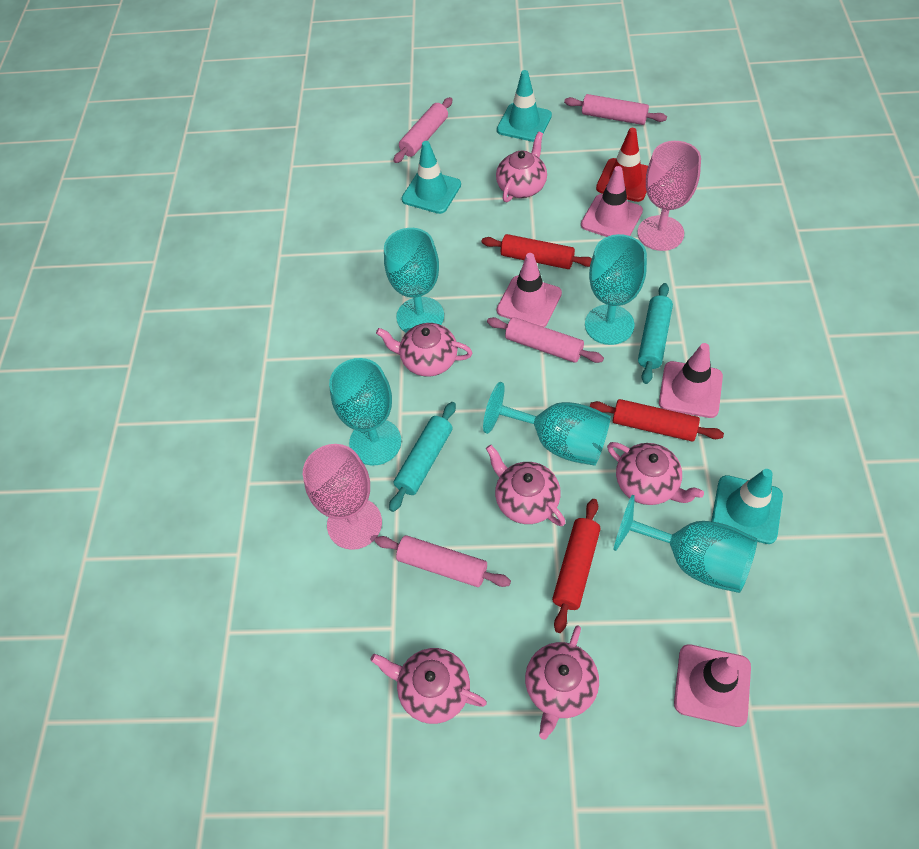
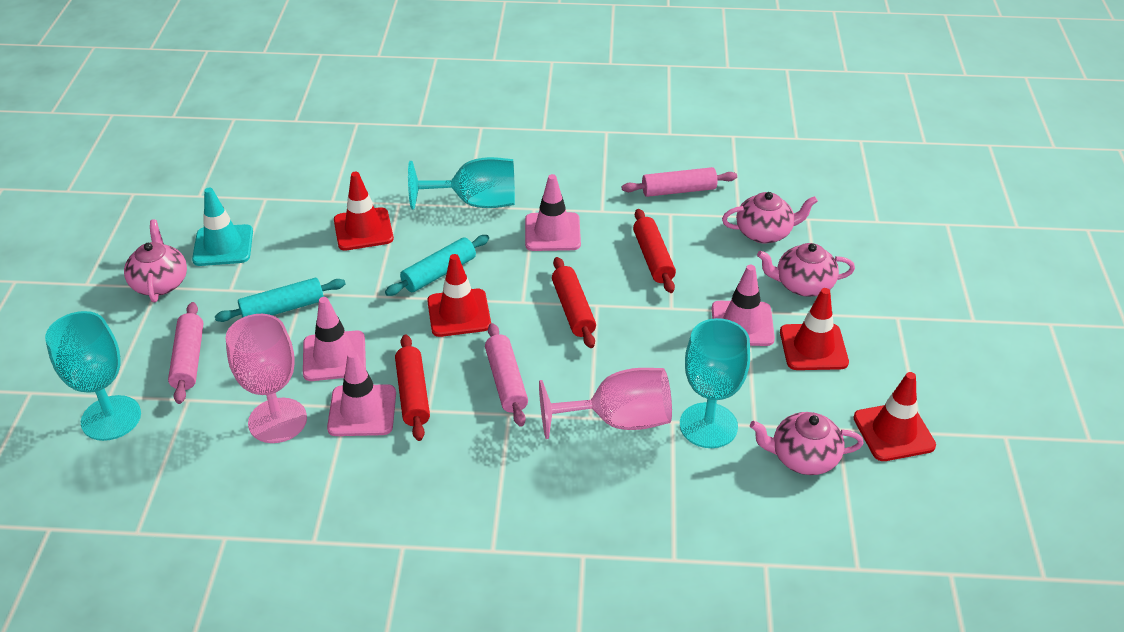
pink rolling pin: 4 -> 3
pink teapot: 6 -> 4
red traffic cone: 1 -> 4
turquoise goblet: 5 -> 3
turquoise traffic cone: 3 -> 1

